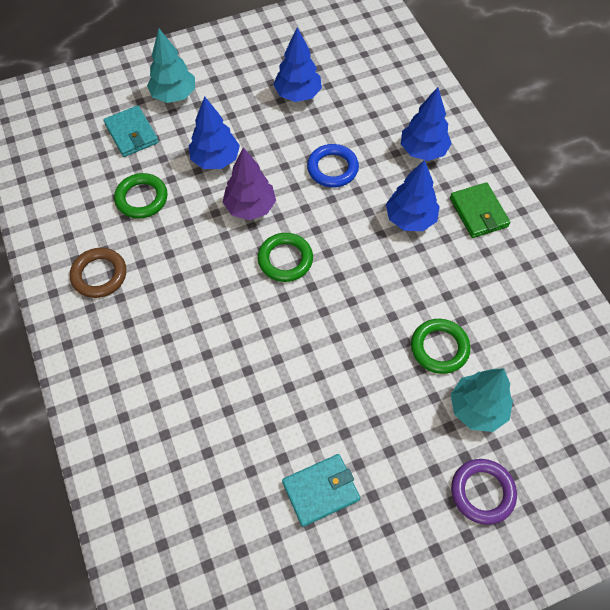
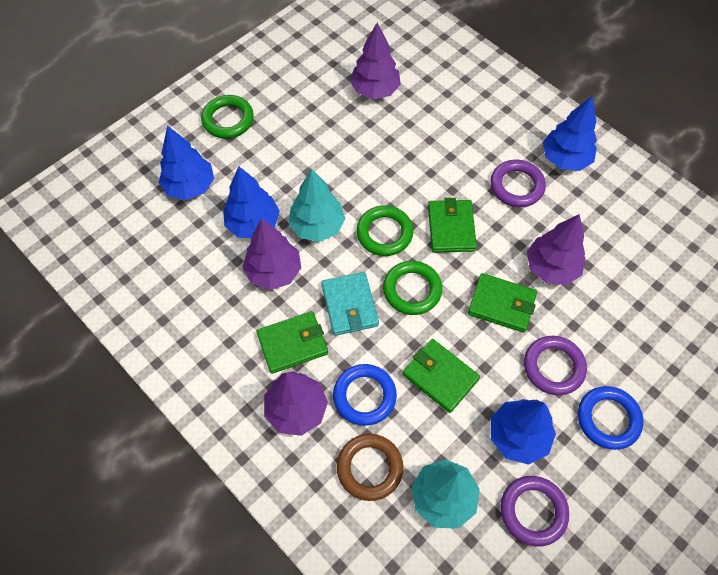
blue ring: 1 -> 2
green wallet: 1 -> 4
purple ring: 1 -> 3
purple tree: 1 -> 4
turquoise wallet: 2 -> 1

